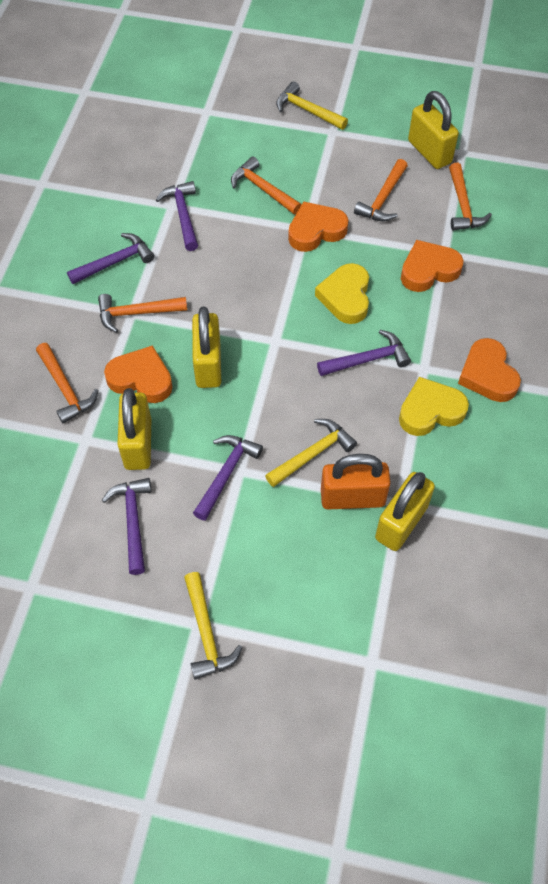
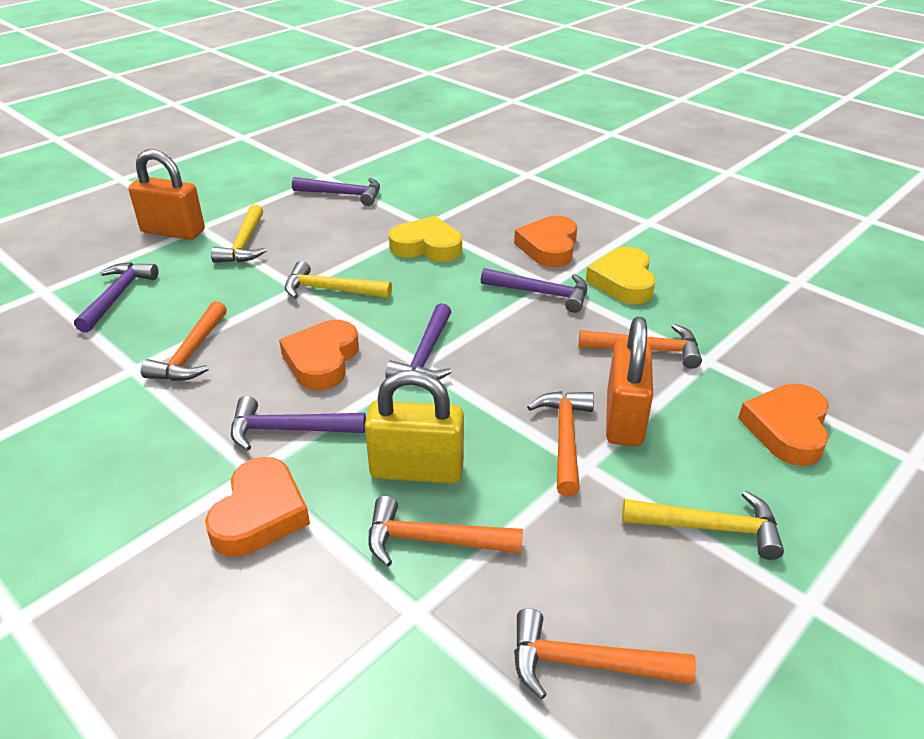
orange padlock: 1 -> 2
yellow padlock: 4 -> 1

